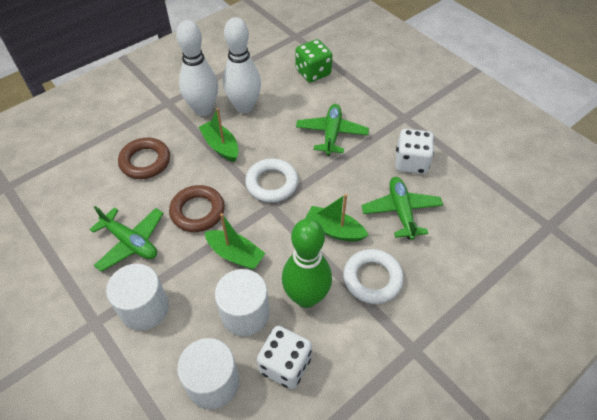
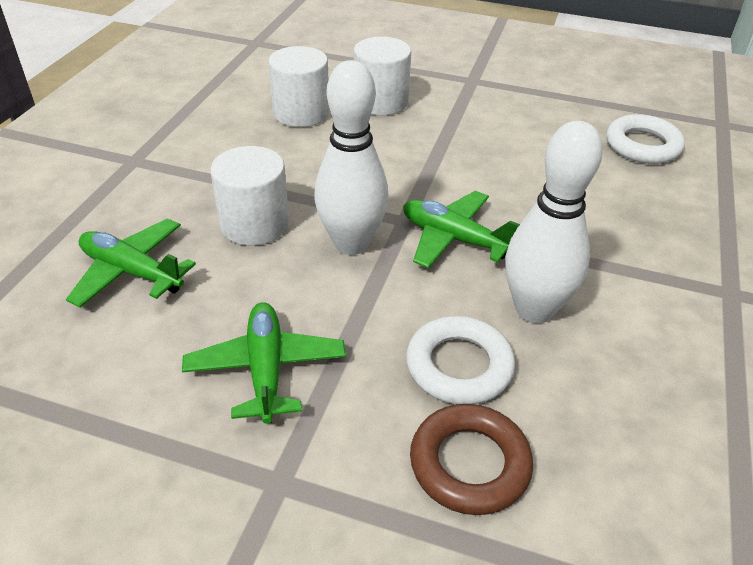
brown ring: 2 -> 1
green boat: 3 -> 0
green bowling pin: 1 -> 0
green dice: 1 -> 0
white dice: 2 -> 0

